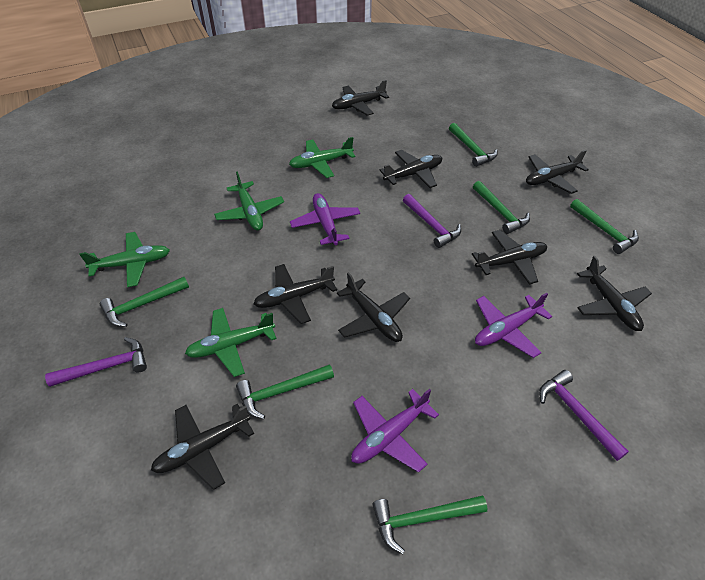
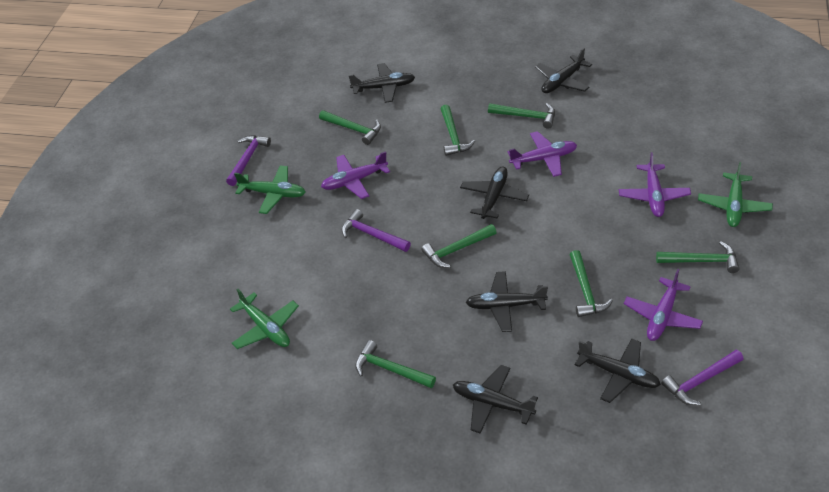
black plane: 8 -> 6
green hammer: 6 -> 7
green plane: 4 -> 3
purple plane: 3 -> 4

